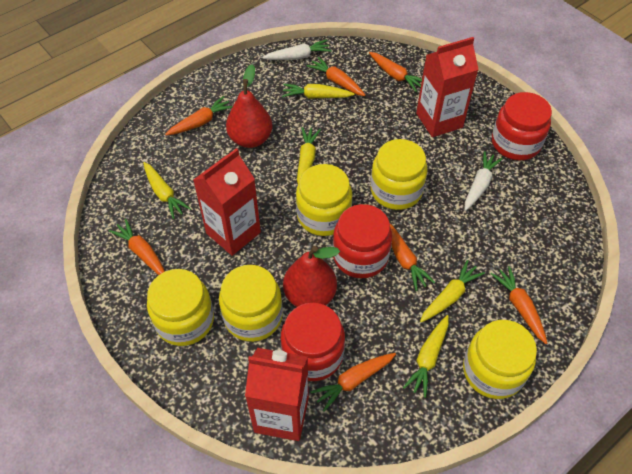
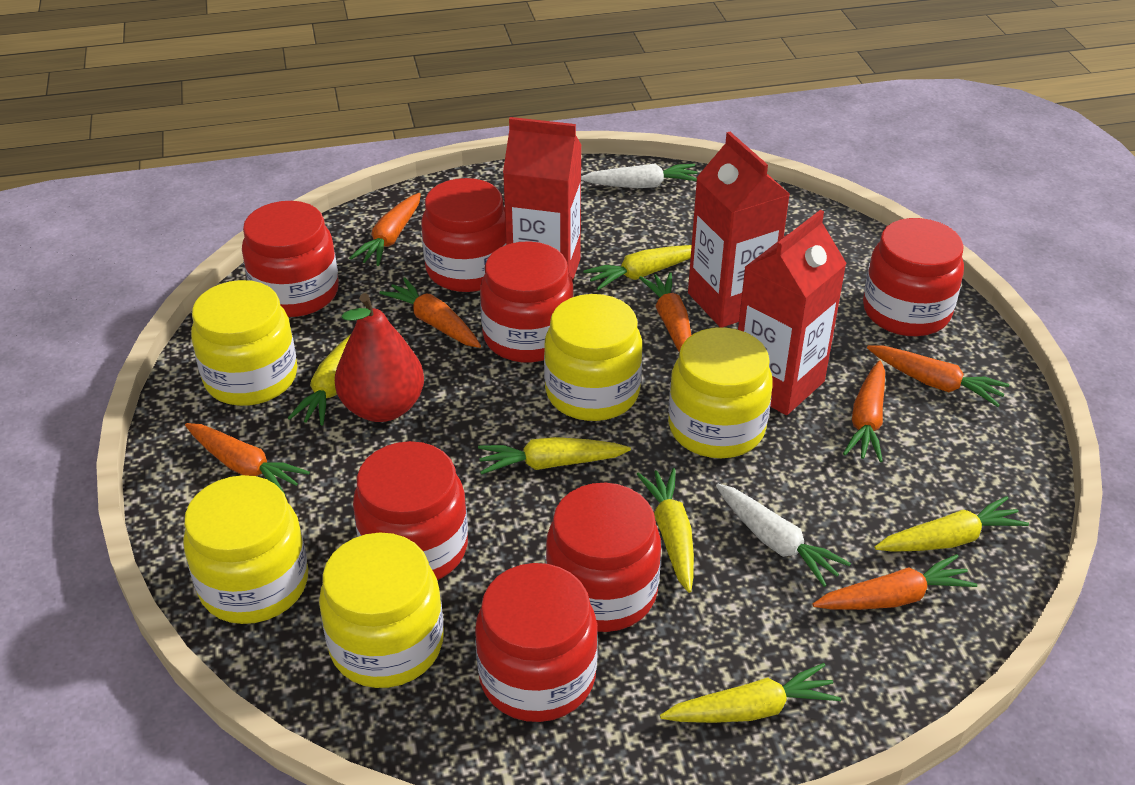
red jar: 3 -> 7
red pear: 2 -> 1
yellow carrot: 5 -> 6

